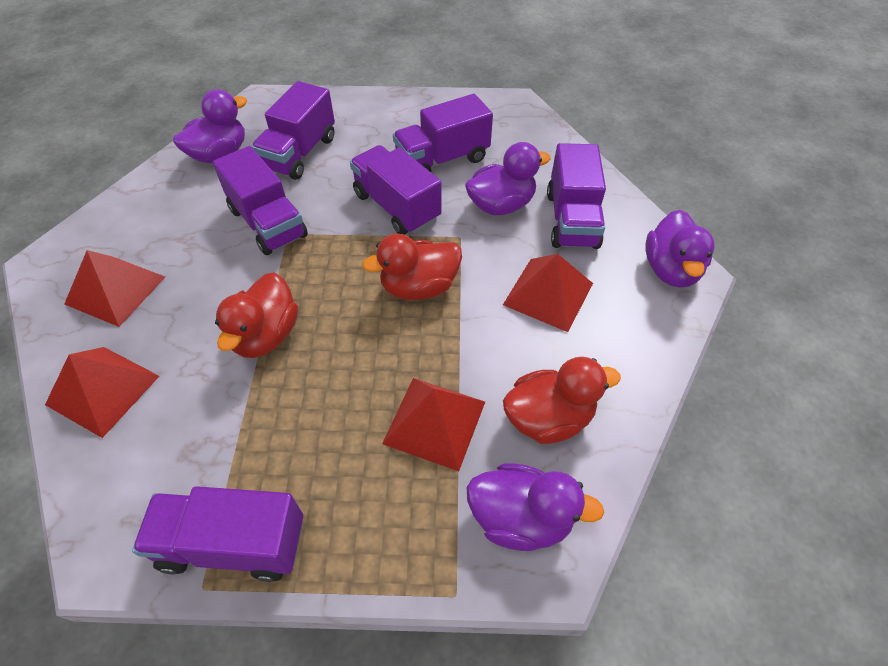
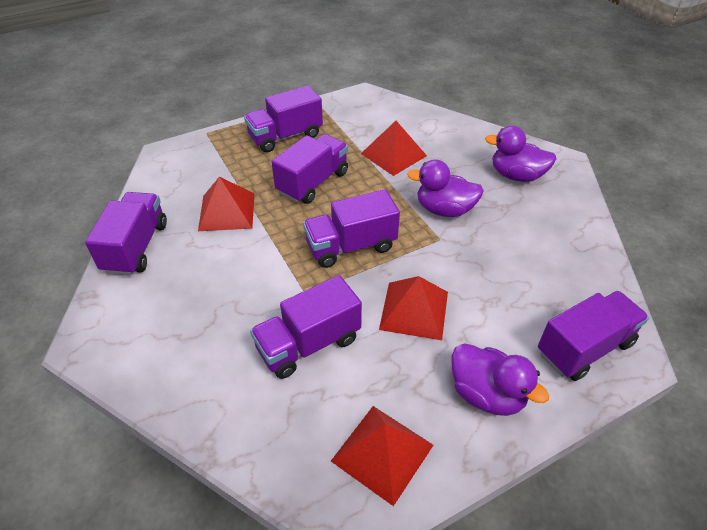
purple duck: 4 -> 3
red duck: 3 -> 0

